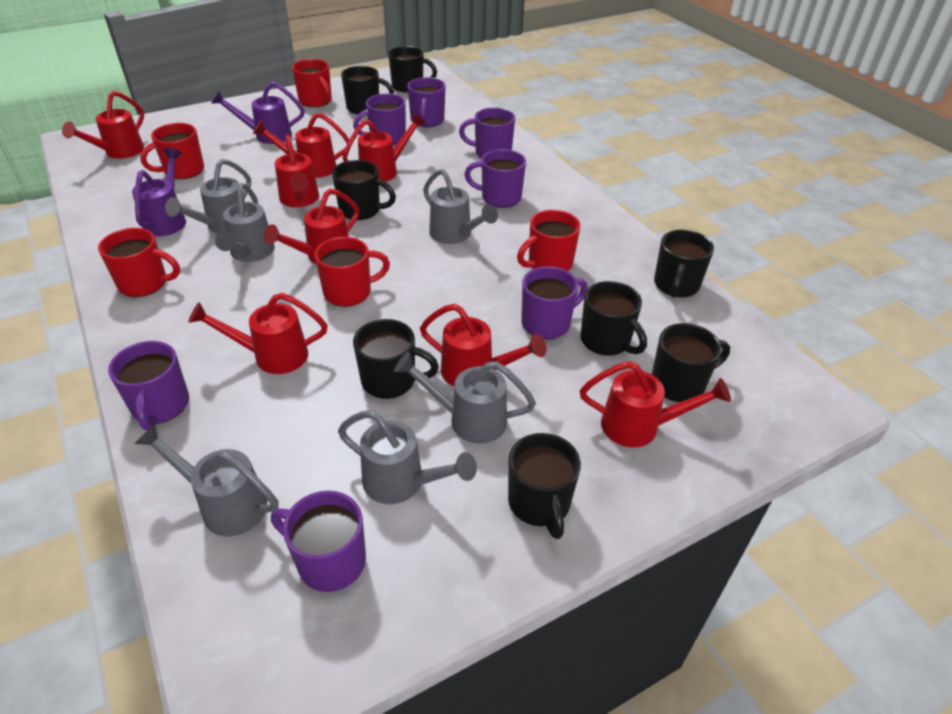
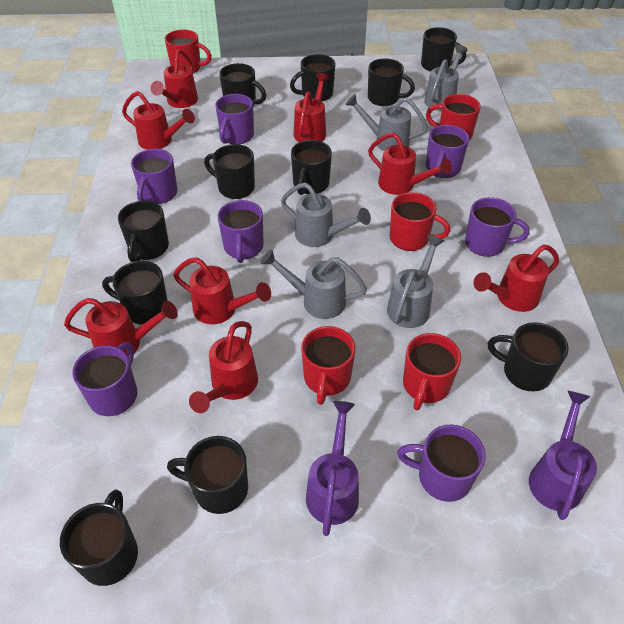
black mug: 8 -> 11
grey watering can: 6 -> 5

